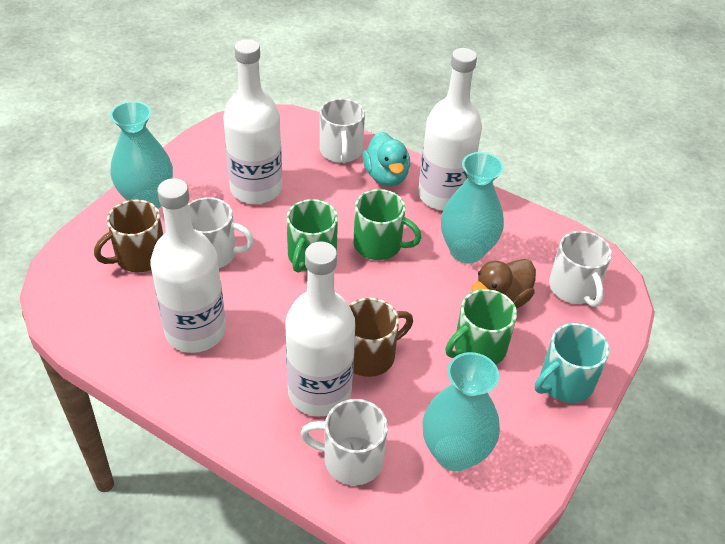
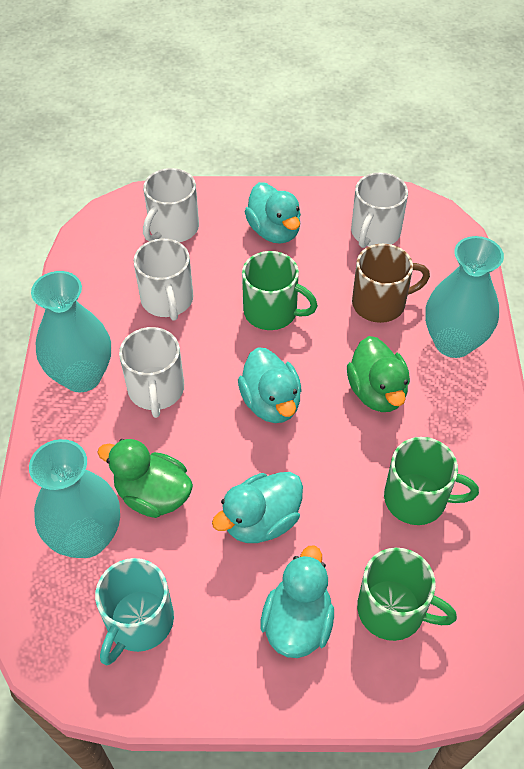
brown duck: 1 -> 0
brown mug: 2 -> 1
green duck: 0 -> 2
turquoise duck: 1 -> 4
white bottle: 4 -> 0

